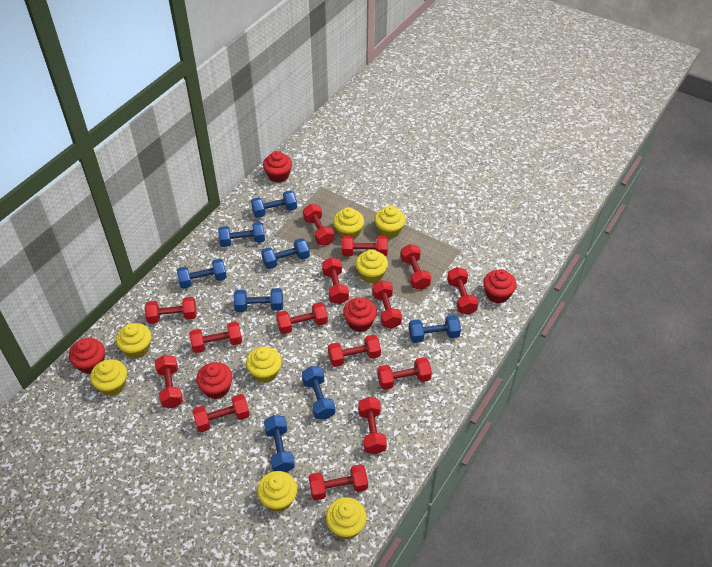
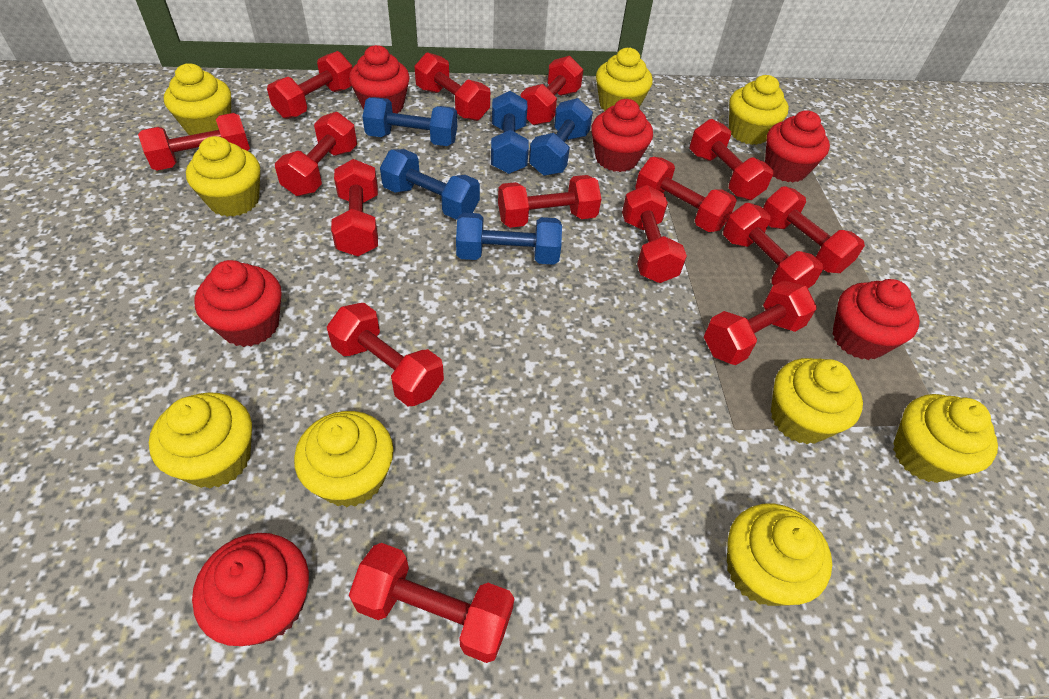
blue dumbbell: 8 -> 5
red cupcake: 5 -> 6
yellow cupcake: 8 -> 9

